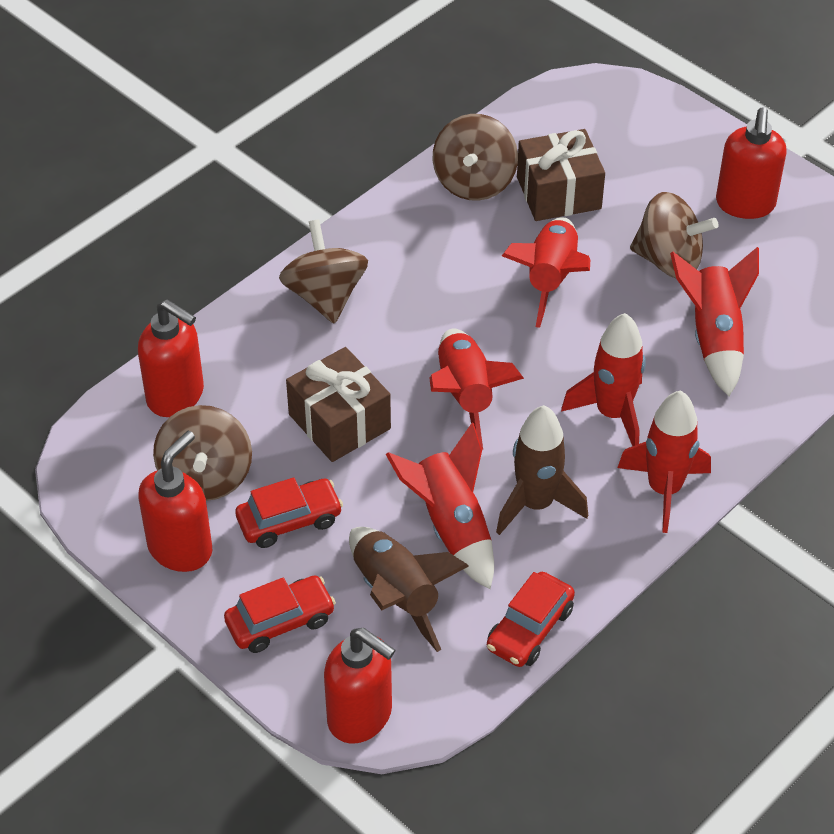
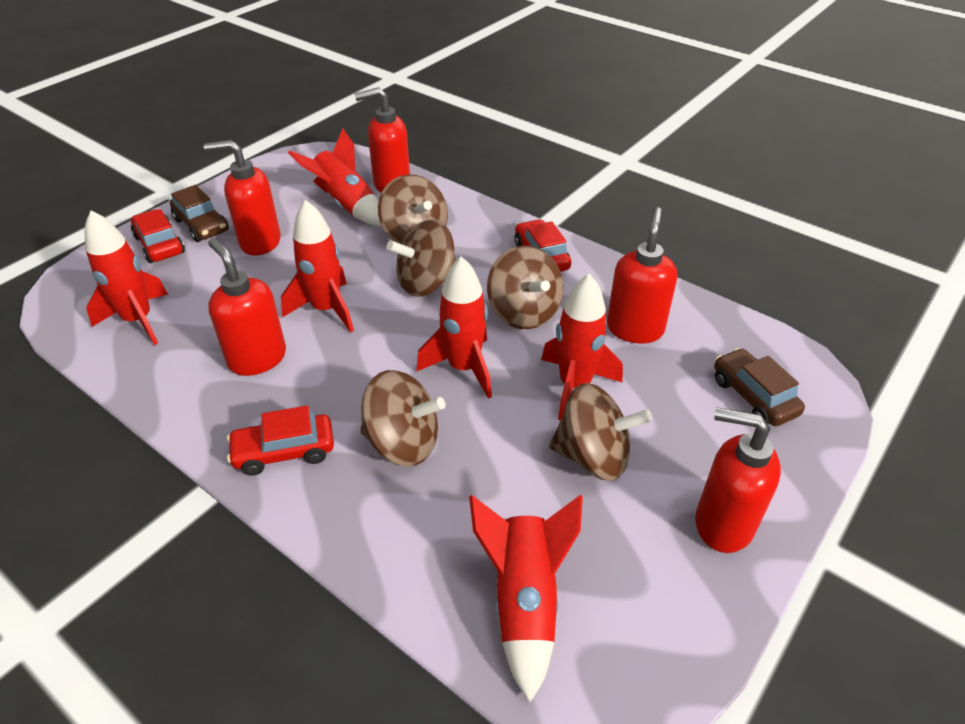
brown car: 0 -> 2
brown gift: 2 -> 0
brown rocket: 2 -> 0
brown spinning top: 4 -> 5
red soap dispenser: 4 -> 5

